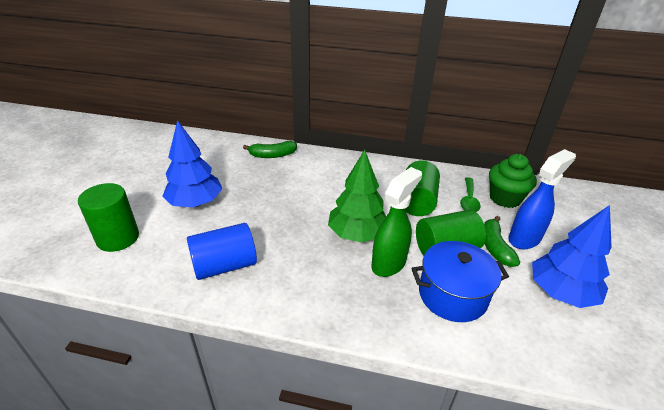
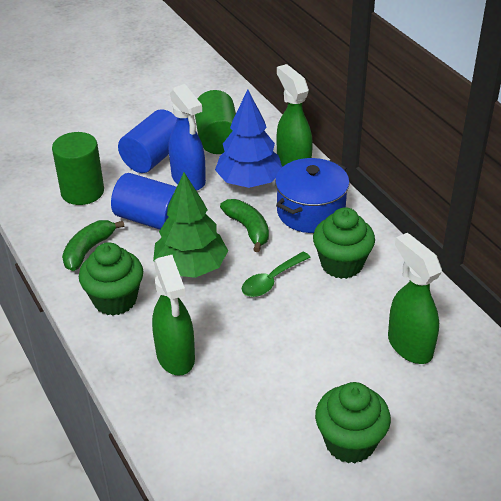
blue cylinder: 1 -> 2
blue tree: 2 -> 1
green cupcake: 1 -> 3
green cylinder: 3 -> 2
green spray bottle: 1 -> 3

